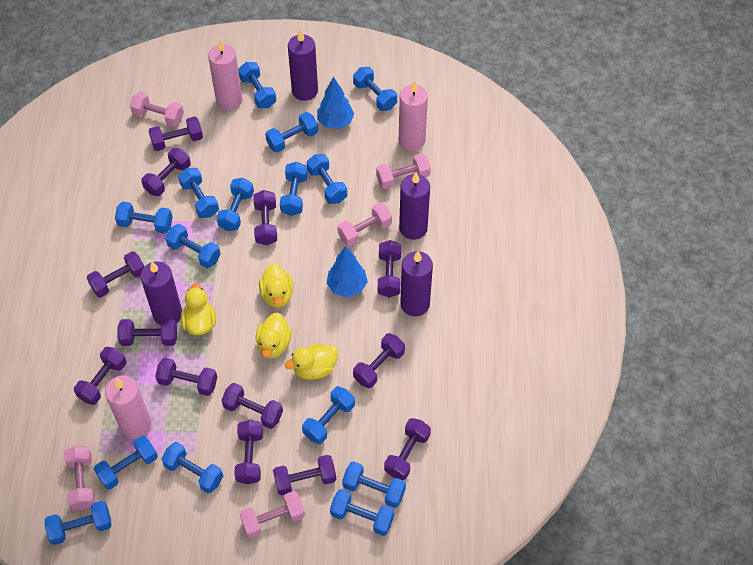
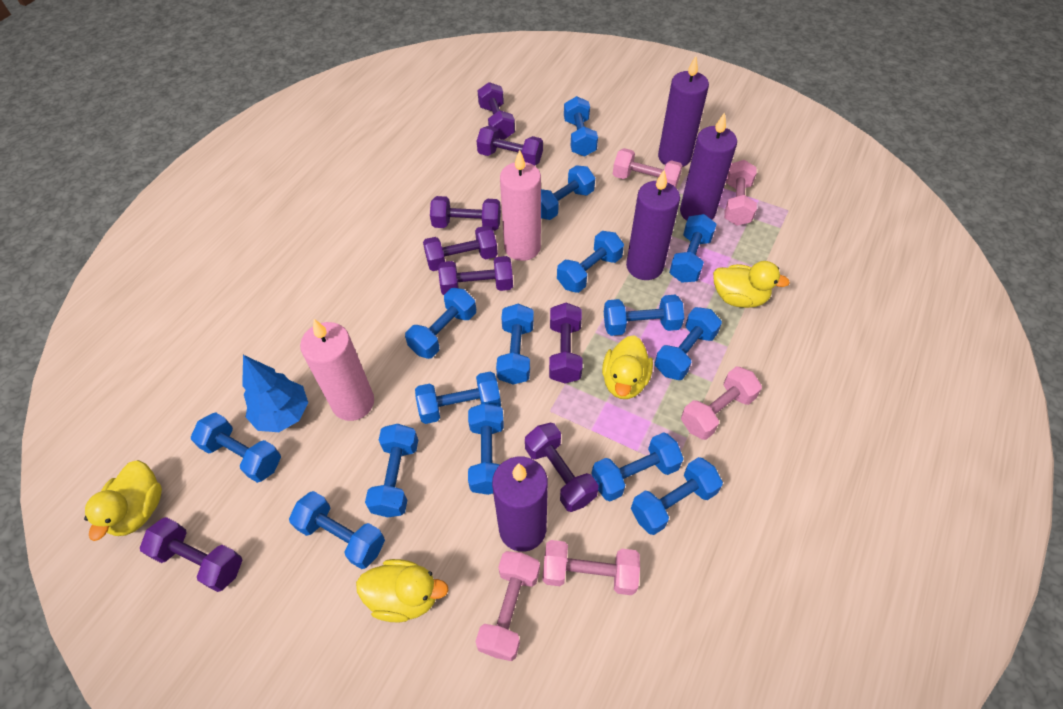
blue tree: 2 -> 1
pink candle: 3 -> 2
purple dumbbell: 13 -> 8

